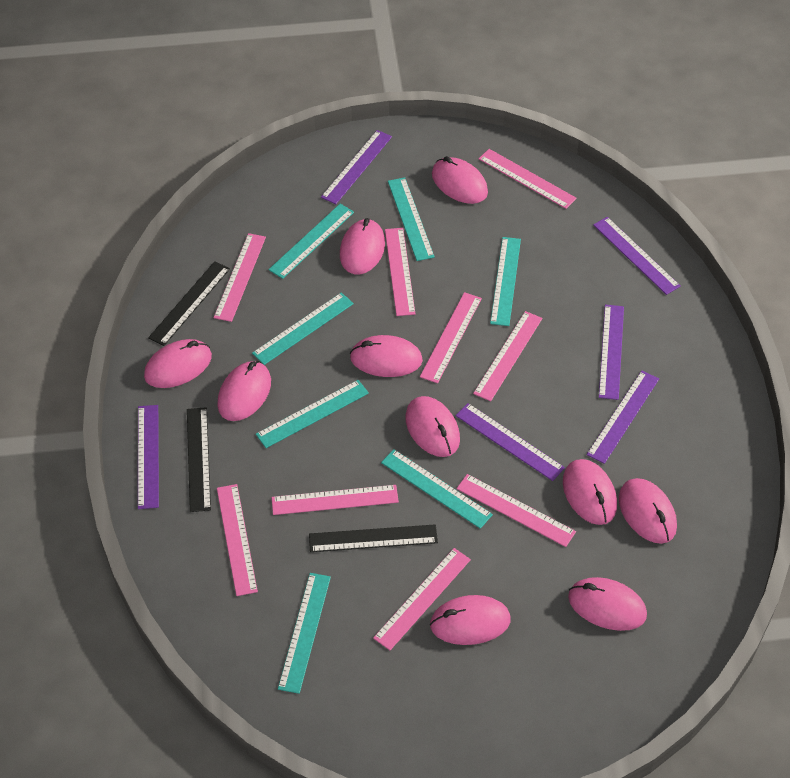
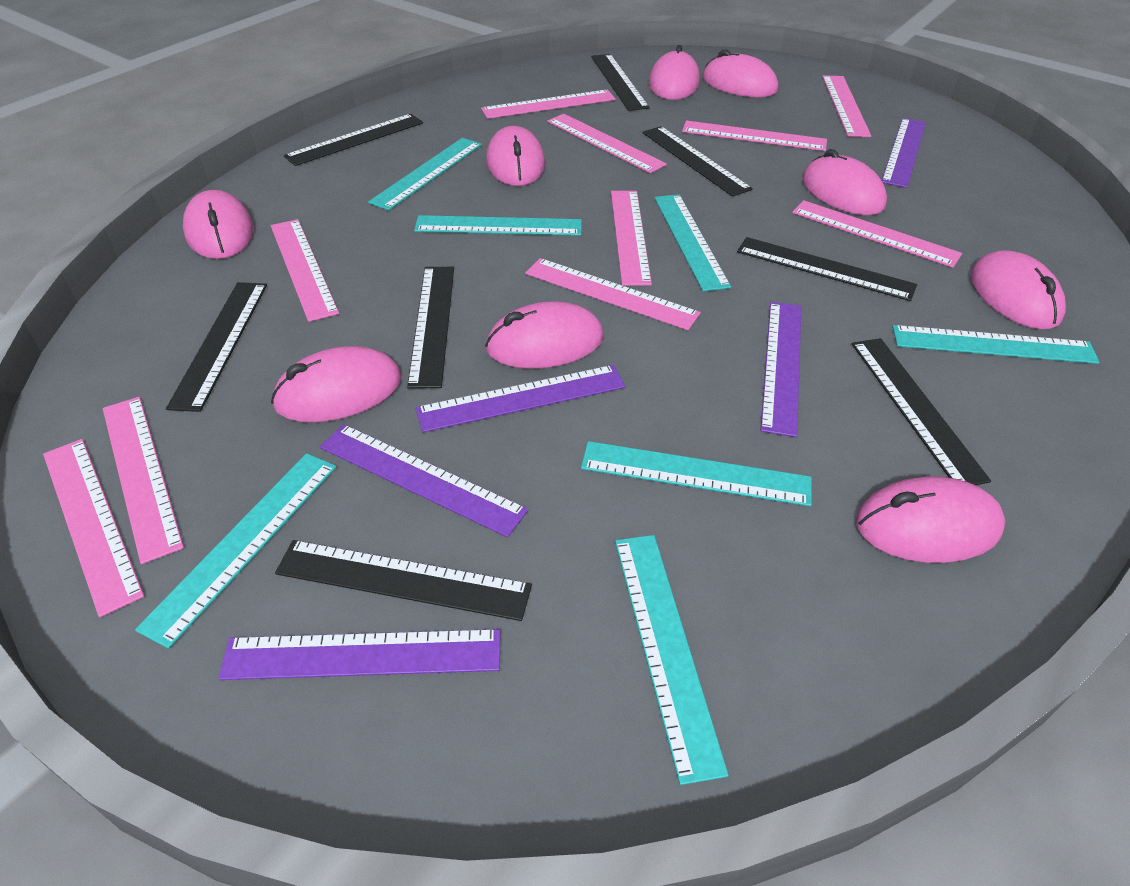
black ruler: 3 -> 8
pink mouse: 10 -> 9
pink ruler: 9 -> 10
purple ruler: 6 -> 5

